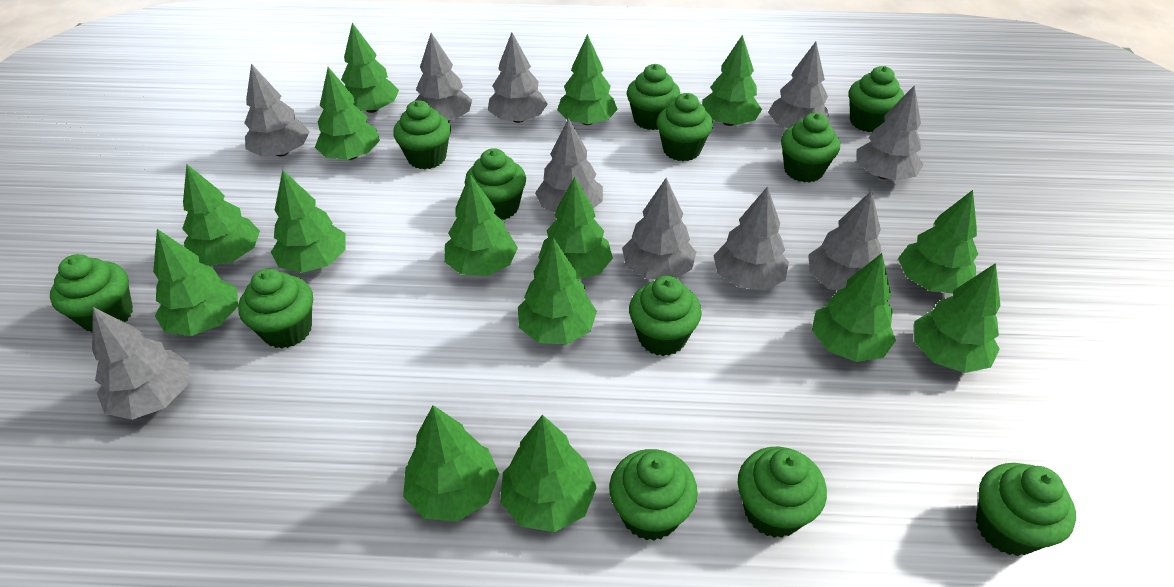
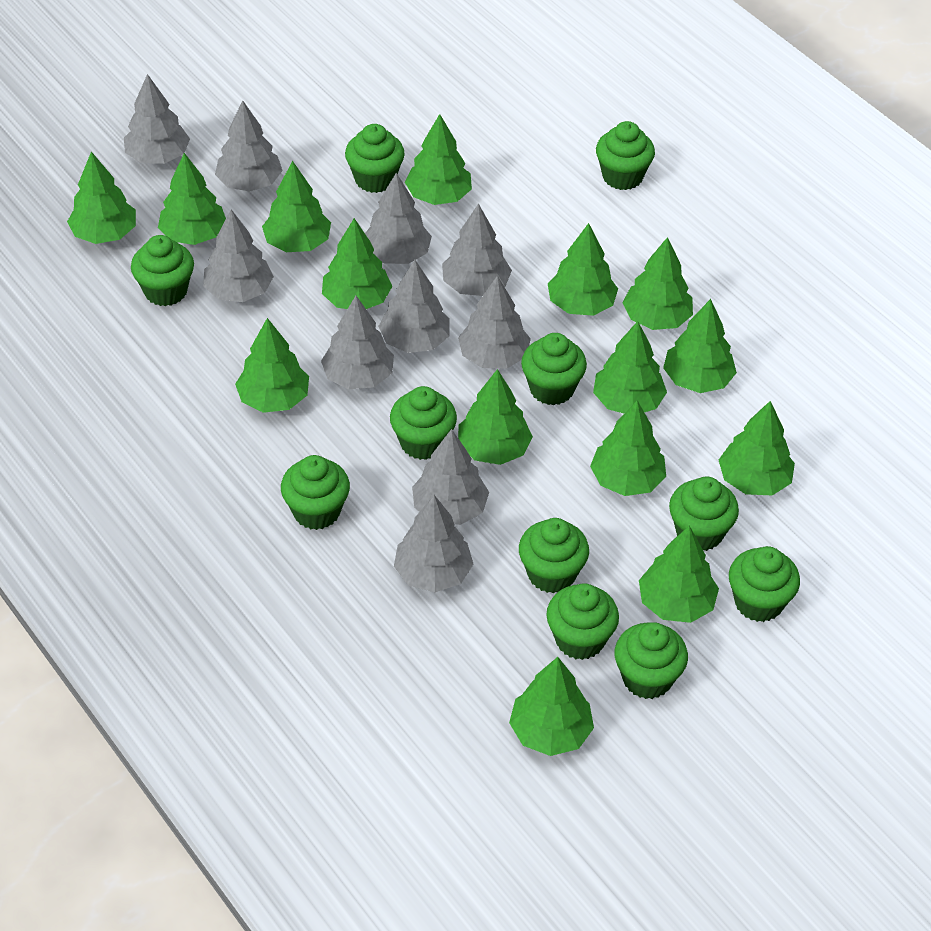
green cupcake: 12 -> 11

